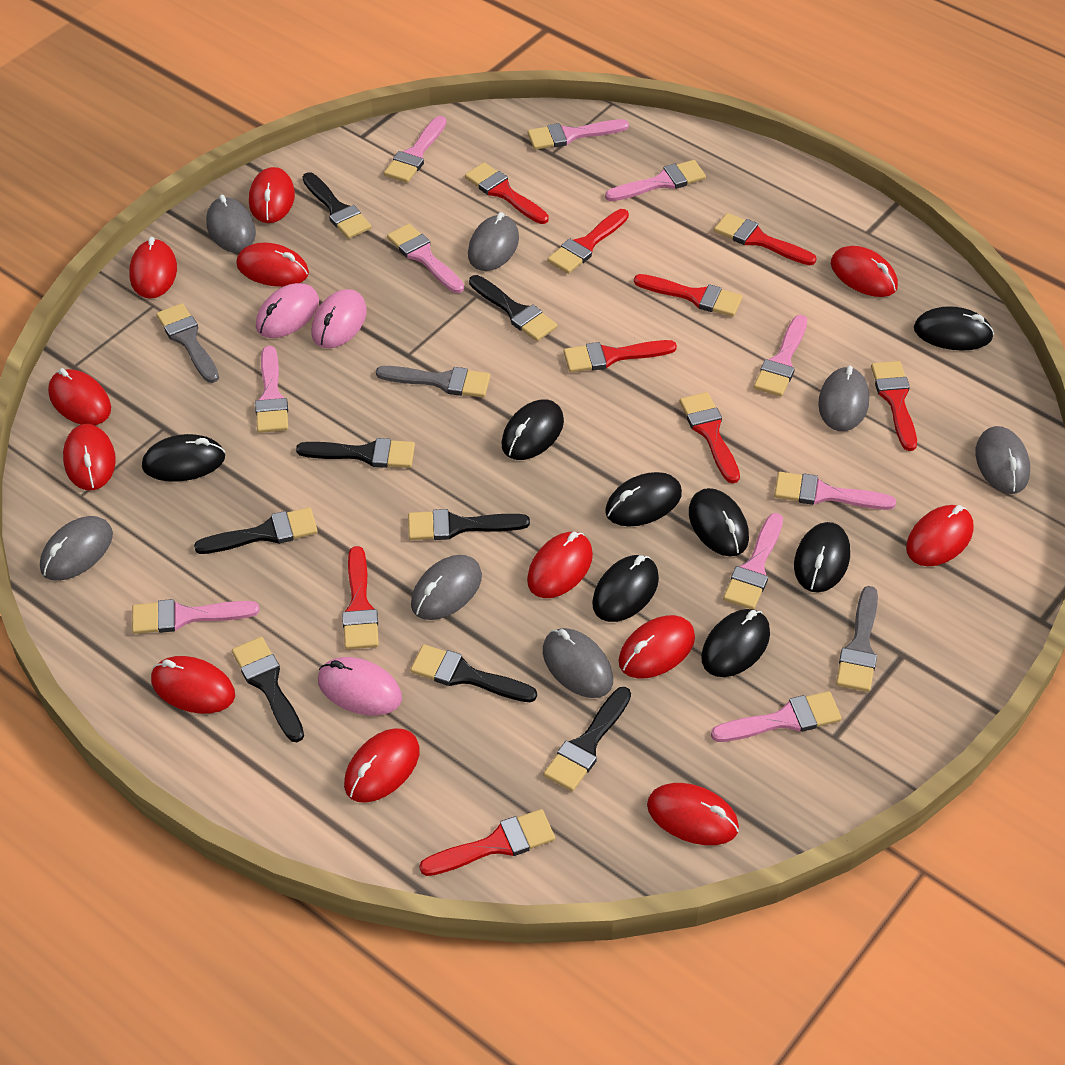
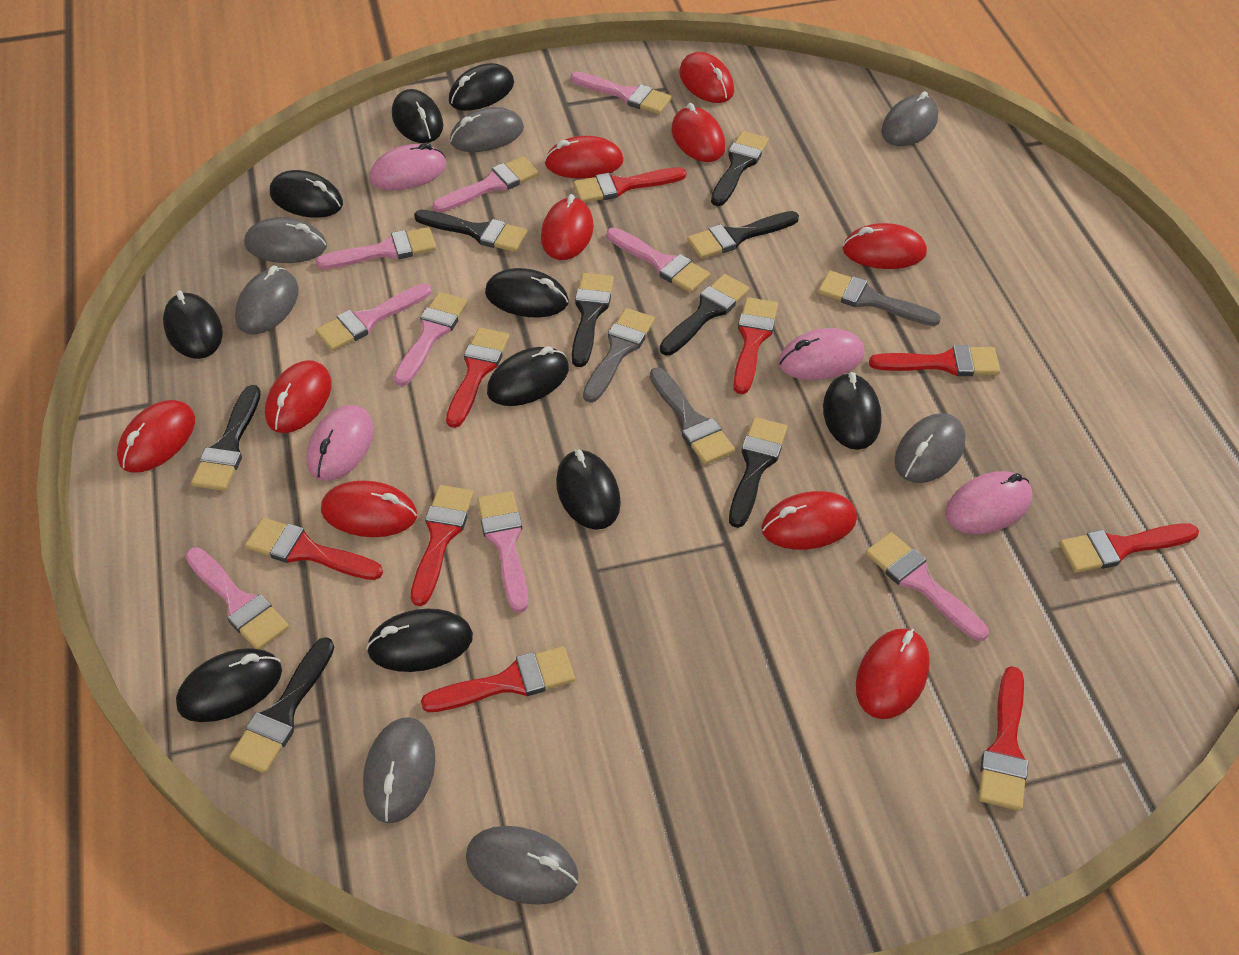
black mouse: 8 -> 10
pink brush: 10 -> 9
pink mouse: 3 -> 4
red mouse: 12 -> 10

